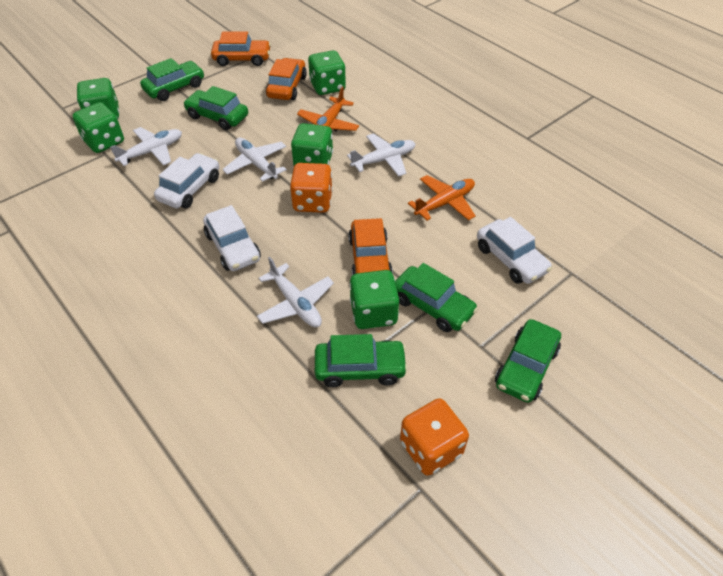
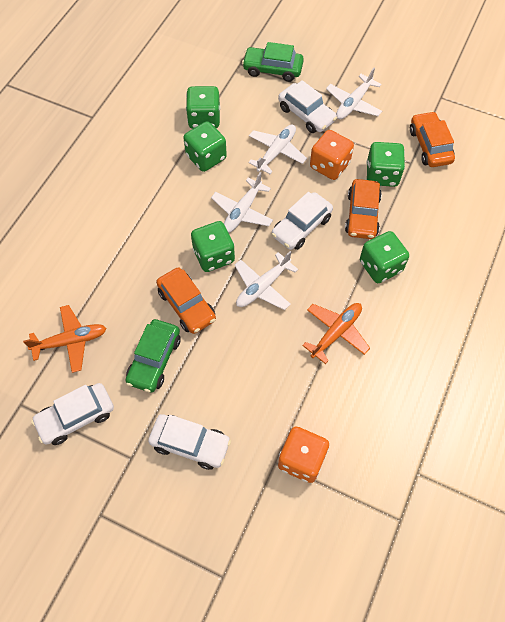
green car: 5 -> 2
white car: 3 -> 4

